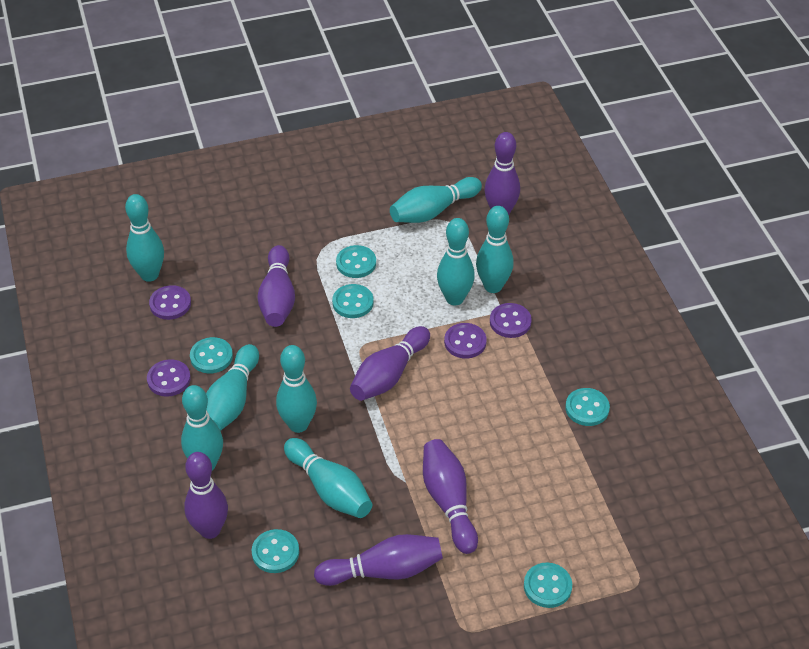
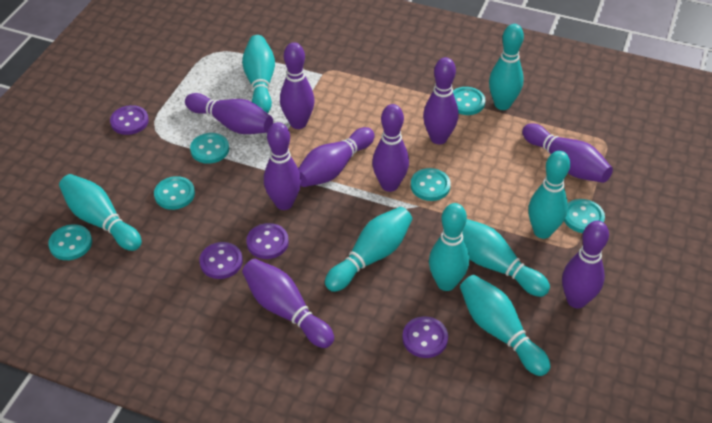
purple bowling pin: 6 -> 9

